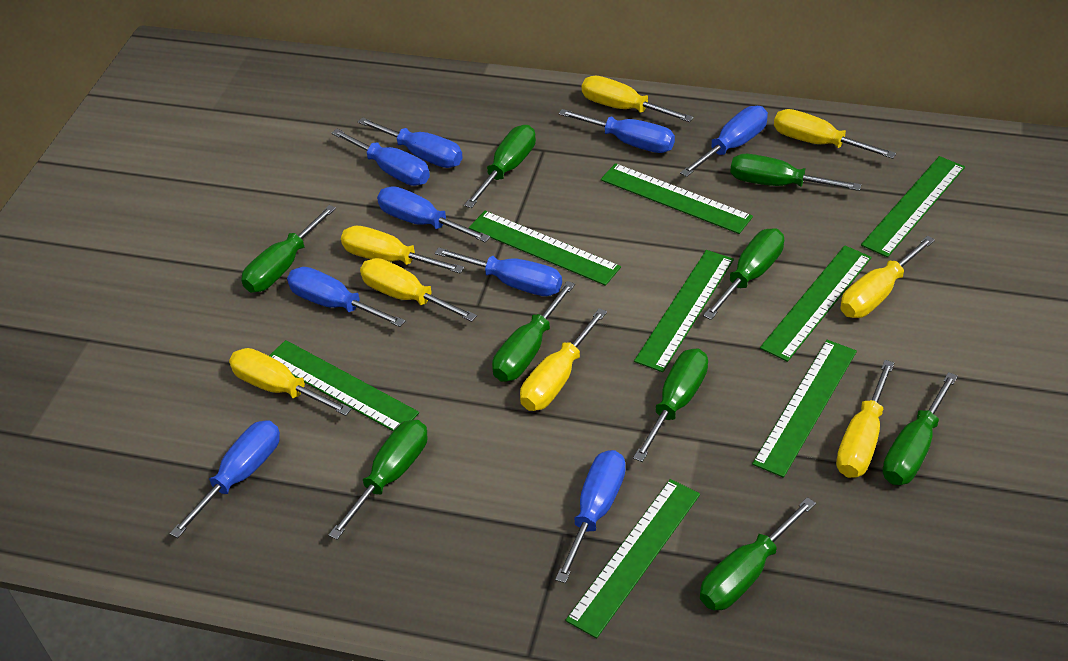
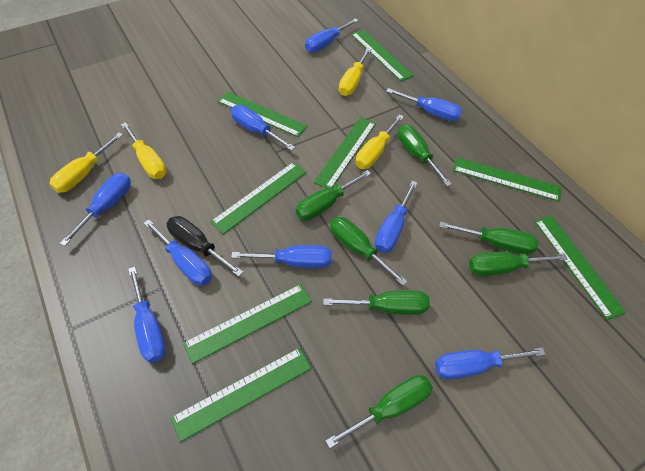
black screwdriver: 0 -> 1
green screwdriver: 9 -> 7
yellow screwdriver: 8 -> 4

